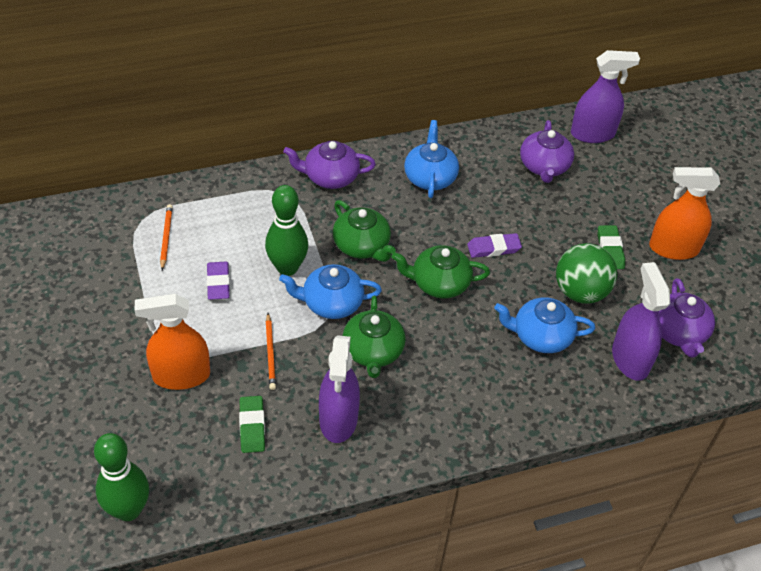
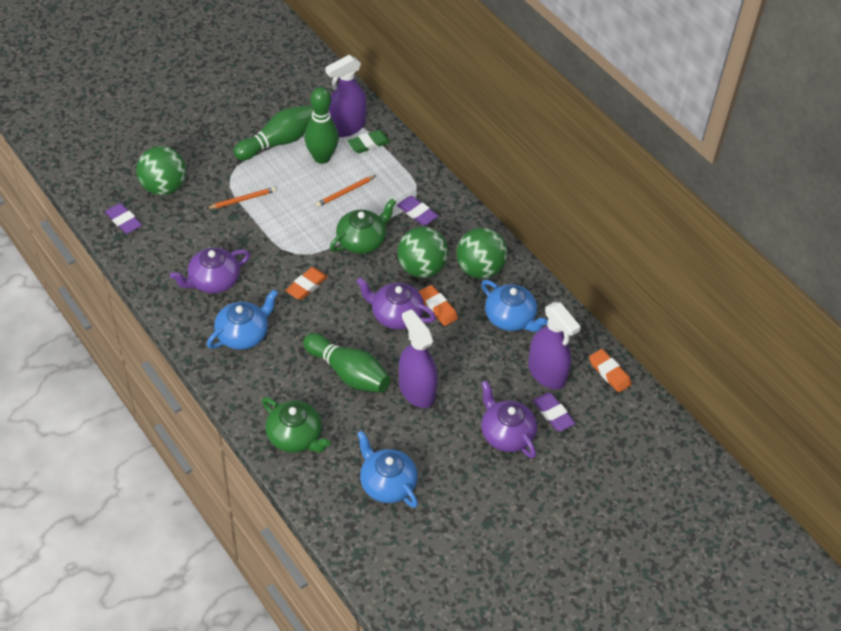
green ball: 1 -> 3
green bowling pin: 2 -> 3
green eraser: 2 -> 1
green teapot: 3 -> 2
orange eraser: 0 -> 3
orange spray bottle: 2 -> 0
purple eraser: 2 -> 3

